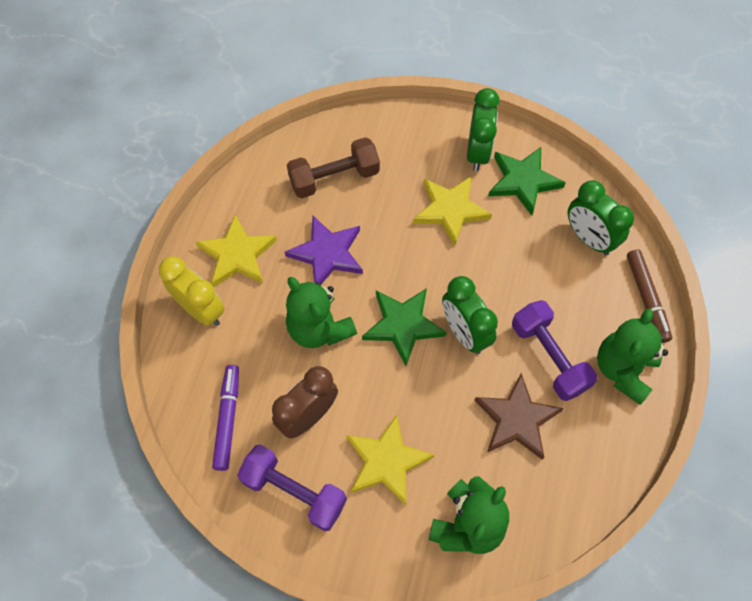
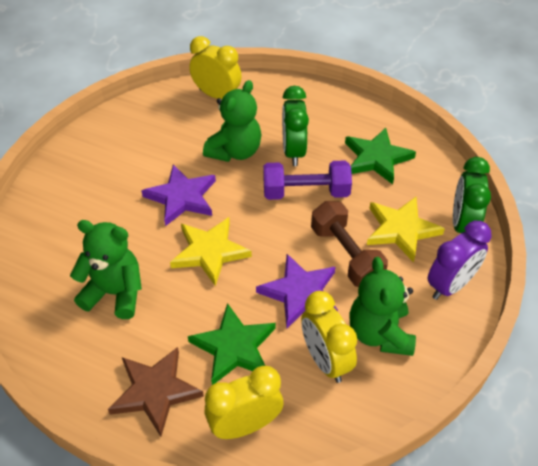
brown clock: 1 -> 0
brown marker: 1 -> 0
green clock: 3 -> 2
purple clock: 0 -> 1
purple dumbbell: 2 -> 1
purple marker: 1 -> 0
purple star: 1 -> 2
yellow clock: 1 -> 3
yellow star: 3 -> 2

